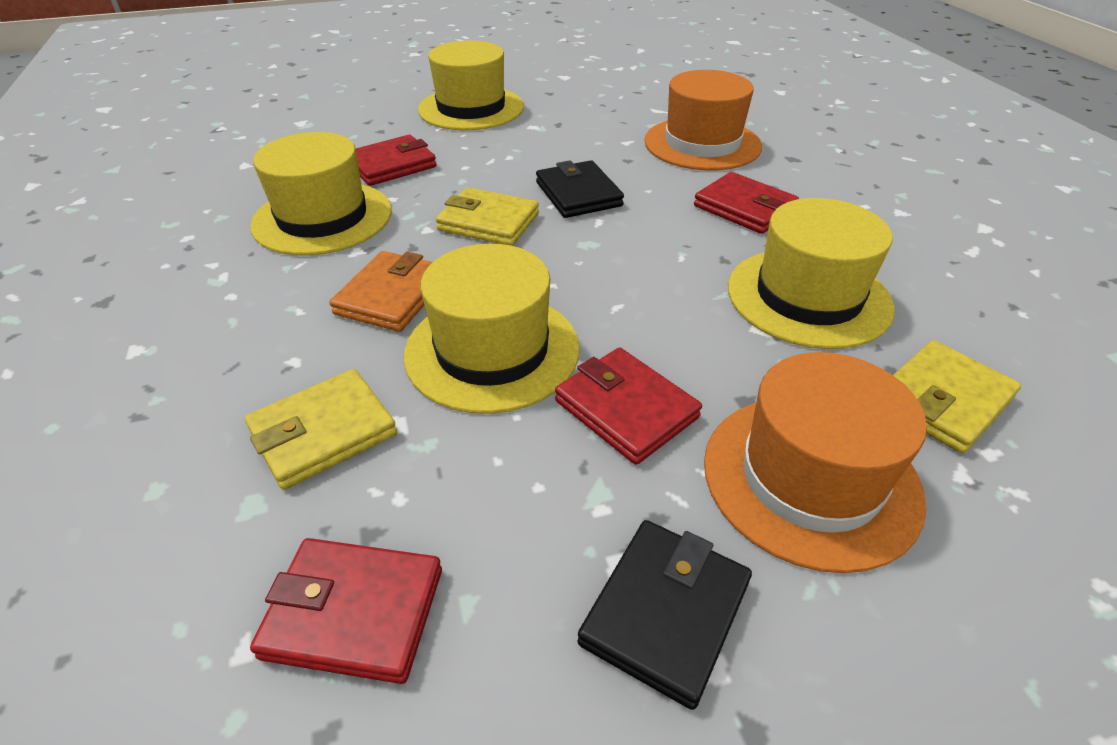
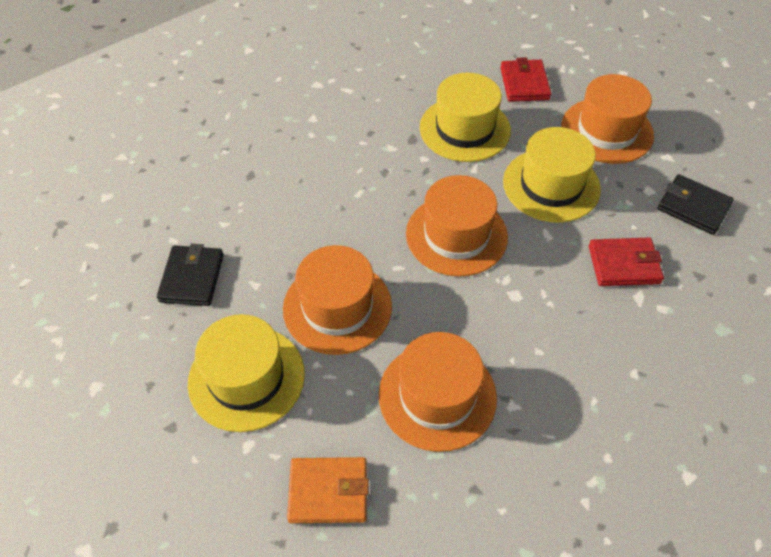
orange hat: 2 -> 4
red wallet: 4 -> 2
yellow hat: 4 -> 3
yellow wallet: 3 -> 0

